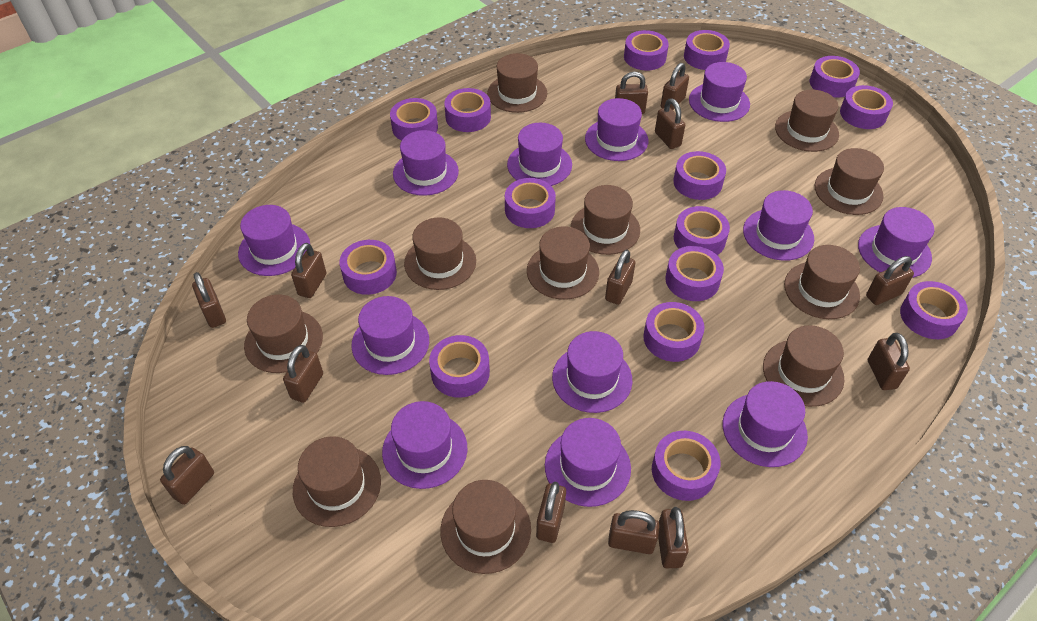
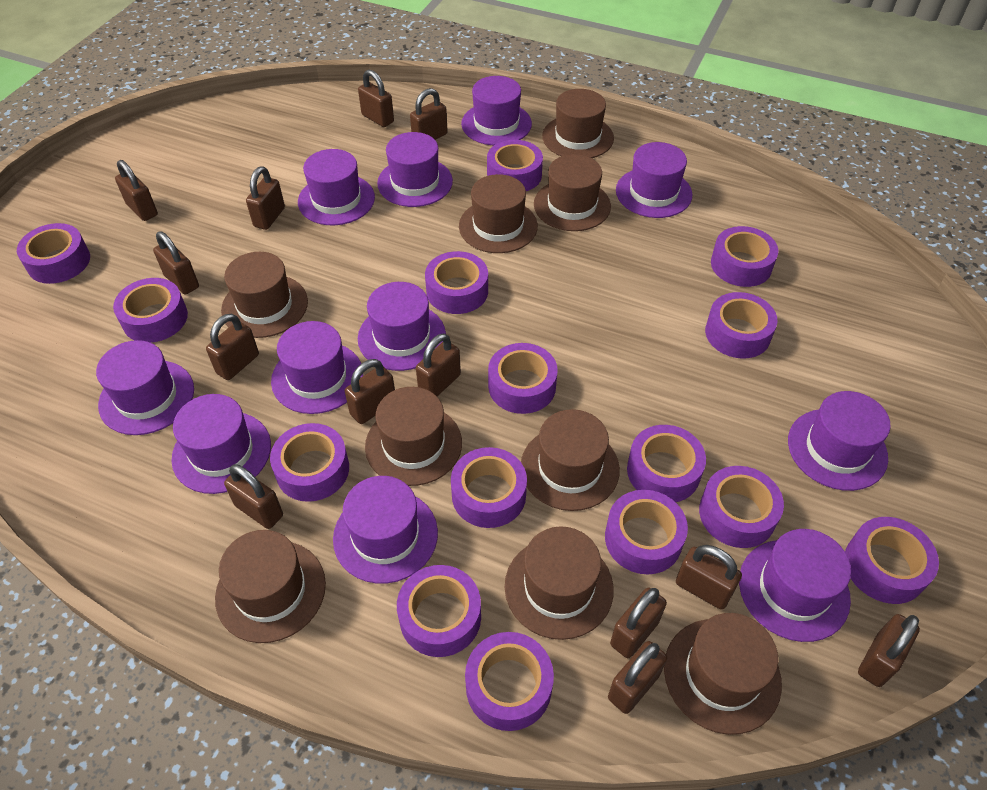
brown hat: 11 -> 9
purple hat: 12 -> 11

